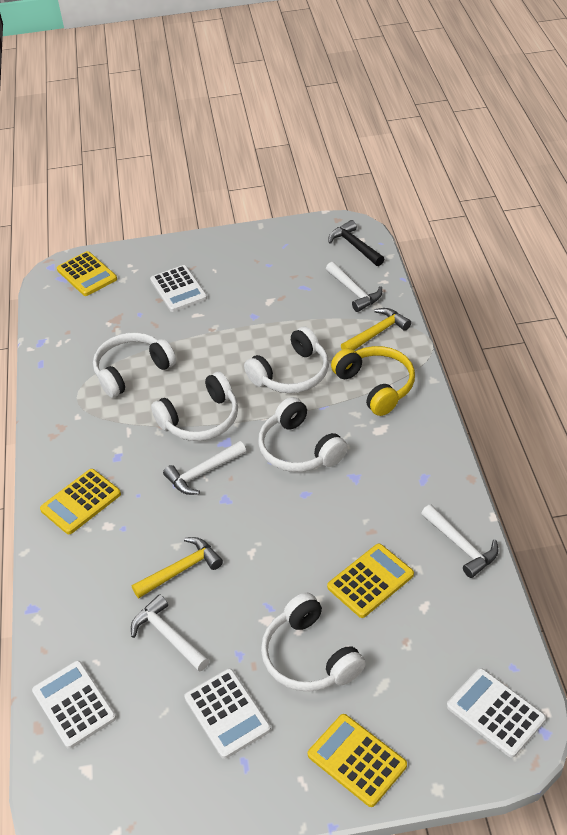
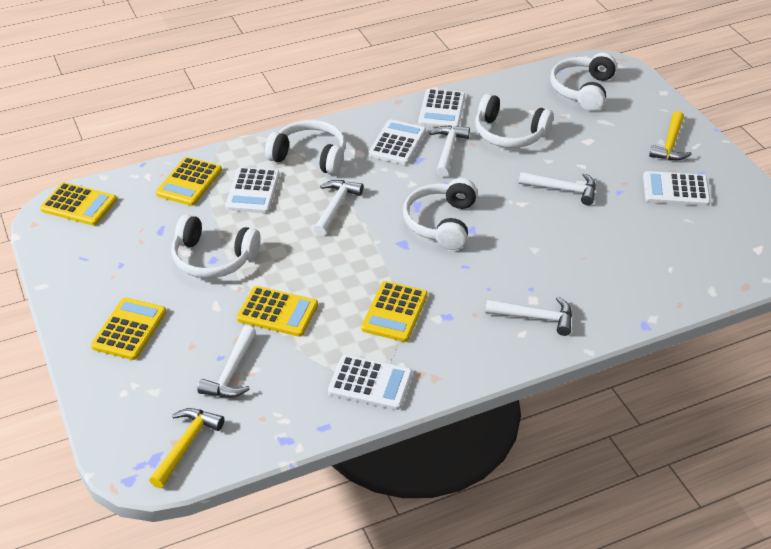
black hammer: 1 -> 0
white calculator: 4 -> 5
white hammer: 4 -> 5
yellow calculator: 4 -> 5
yellow headphones: 1 -> 0

